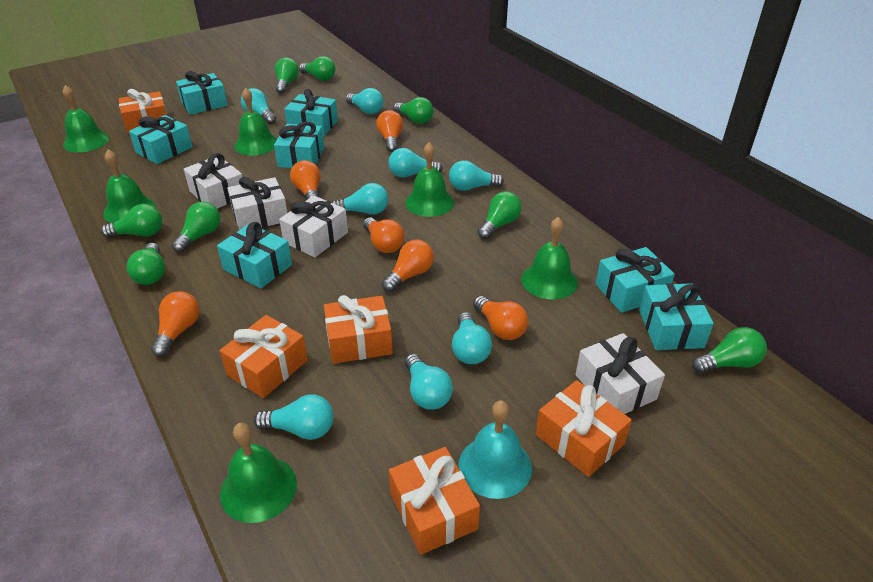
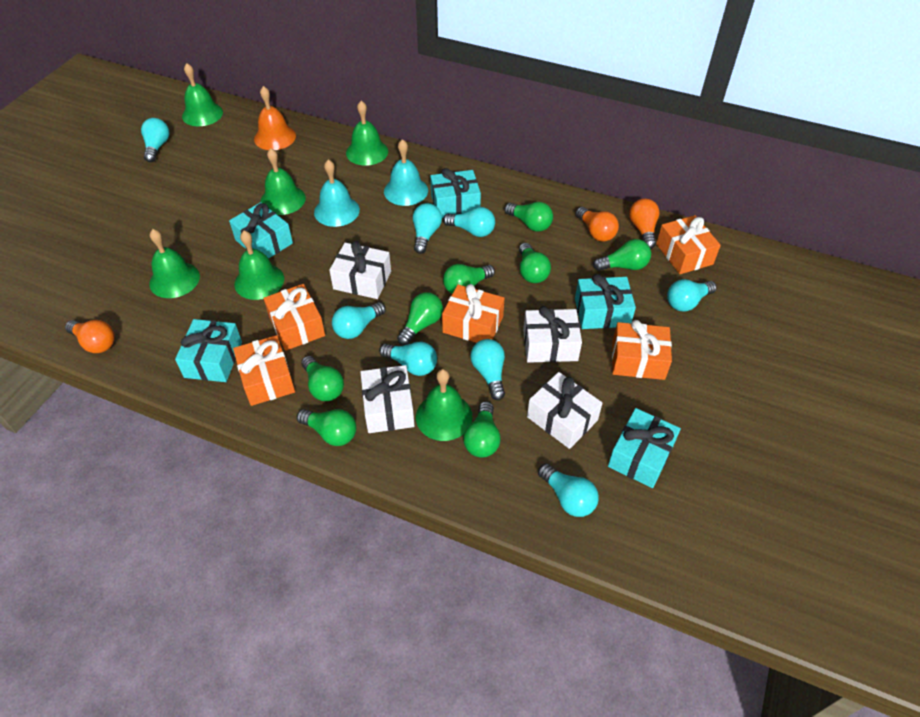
orange bell: 0 -> 1
orange light bulb: 6 -> 3
turquoise bell: 1 -> 2
turquoise gift: 7 -> 5

